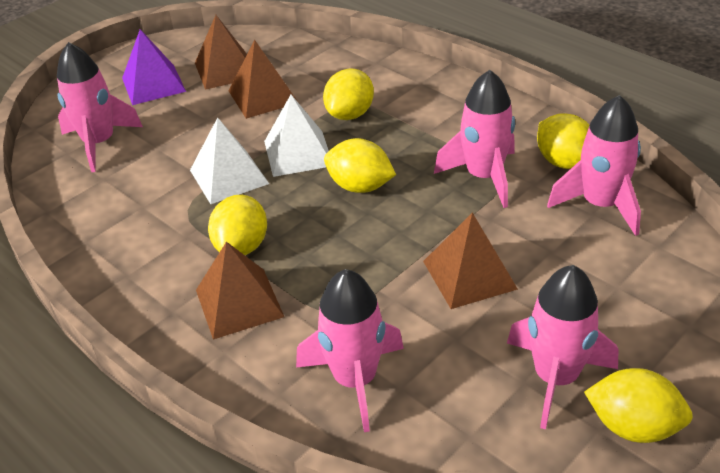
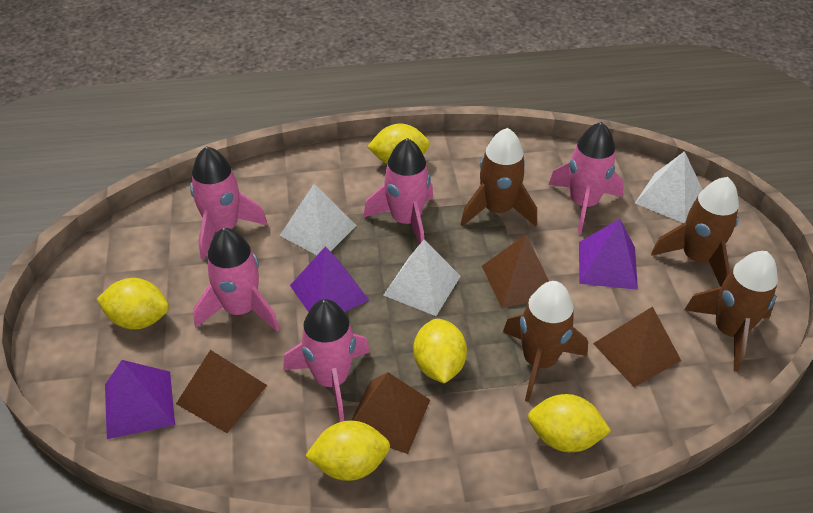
brown rocket: 0 -> 4
purple pyramid: 1 -> 3
white pyramid: 2 -> 3

